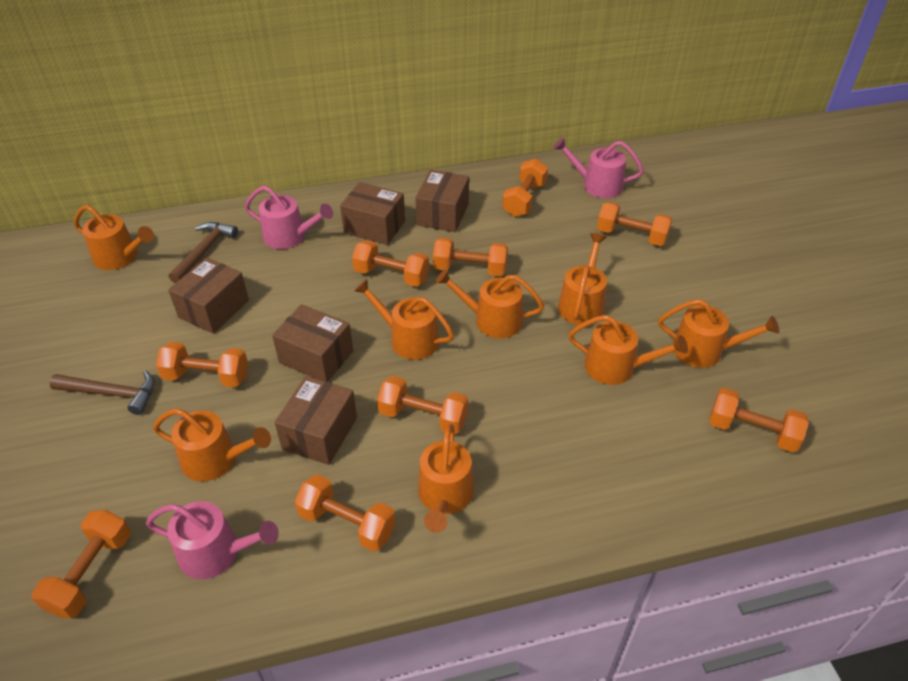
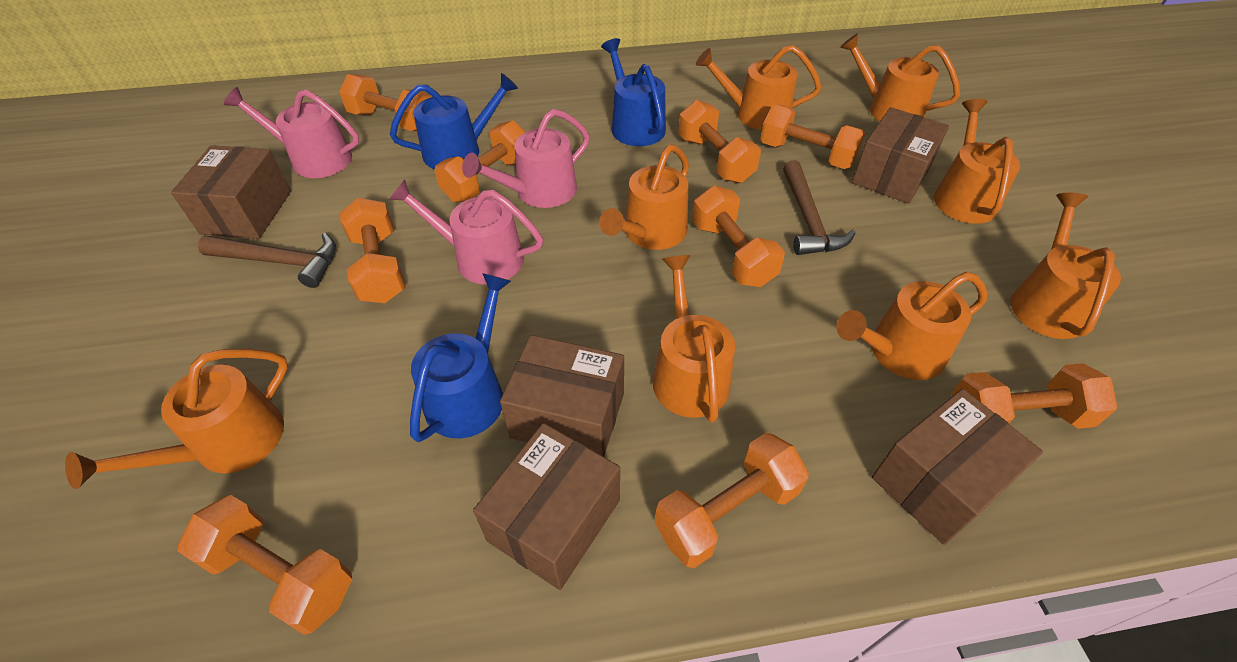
blue watering can: 0 -> 3

